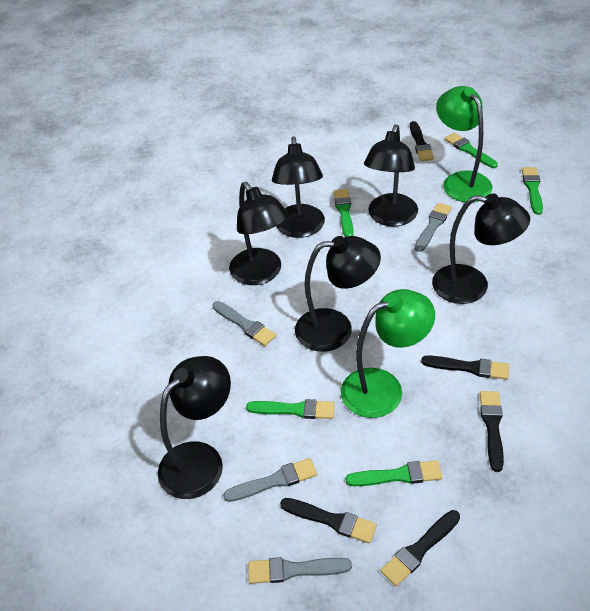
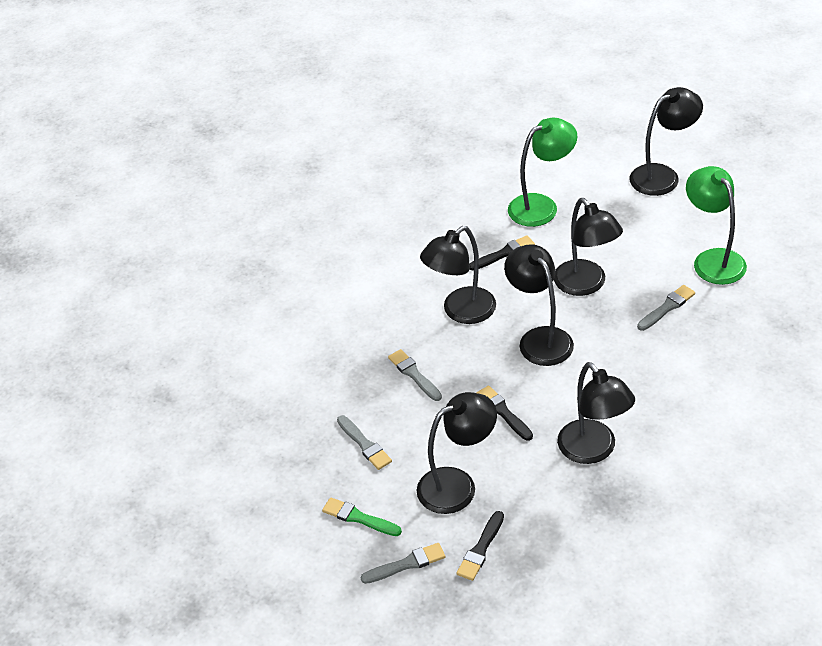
black brush: 5 -> 3
green brush: 5 -> 1

